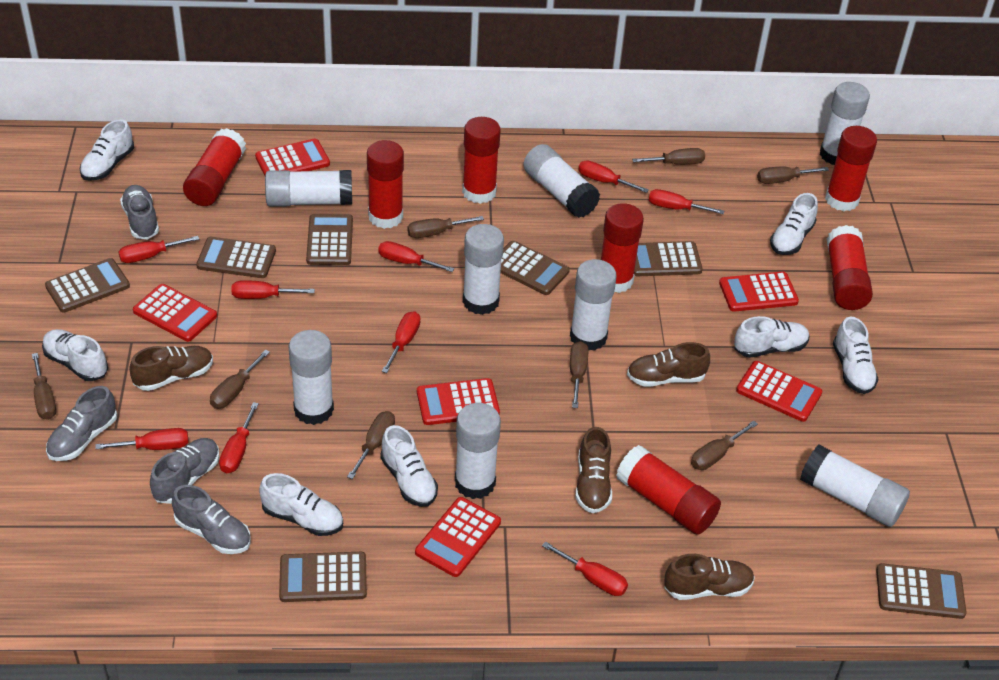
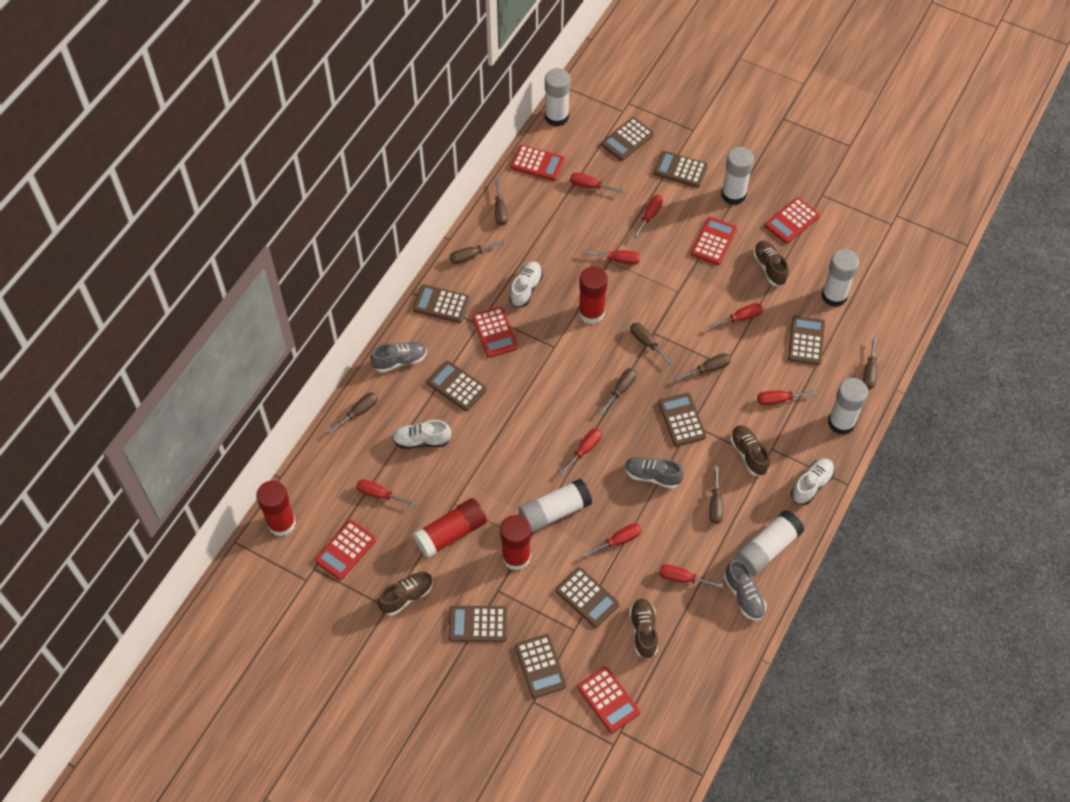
brown calculator: 7 -> 9
grey shoe: 4 -> 3
red glue stick: 7 -> 4
white glue stick: 8 -> 6
white shoe: 7 -> 3

